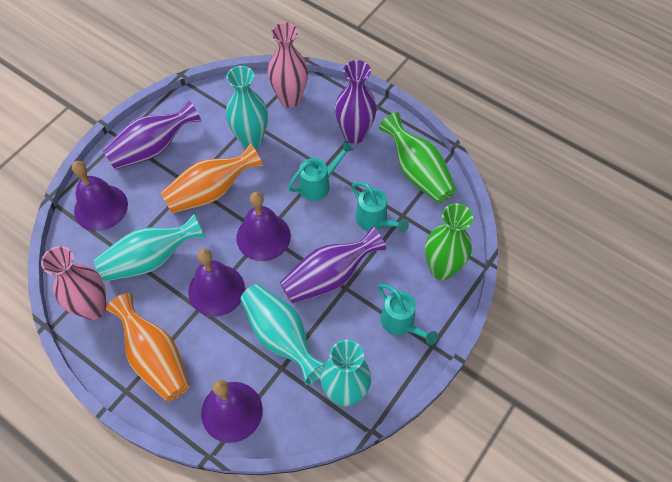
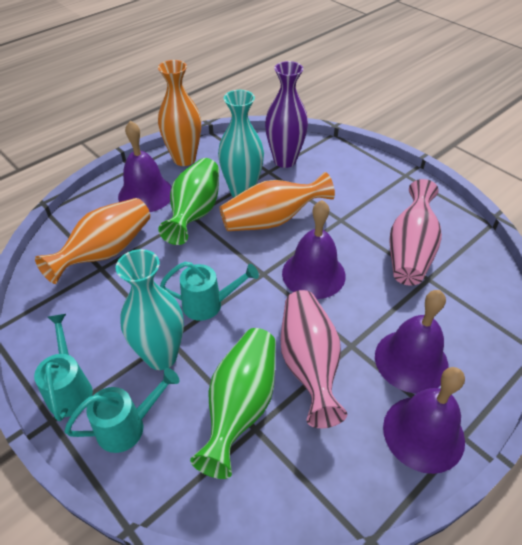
orange vase: 2 -> 3
purple vase: 3 -> 1
turquoise vase: 4 -> 2

